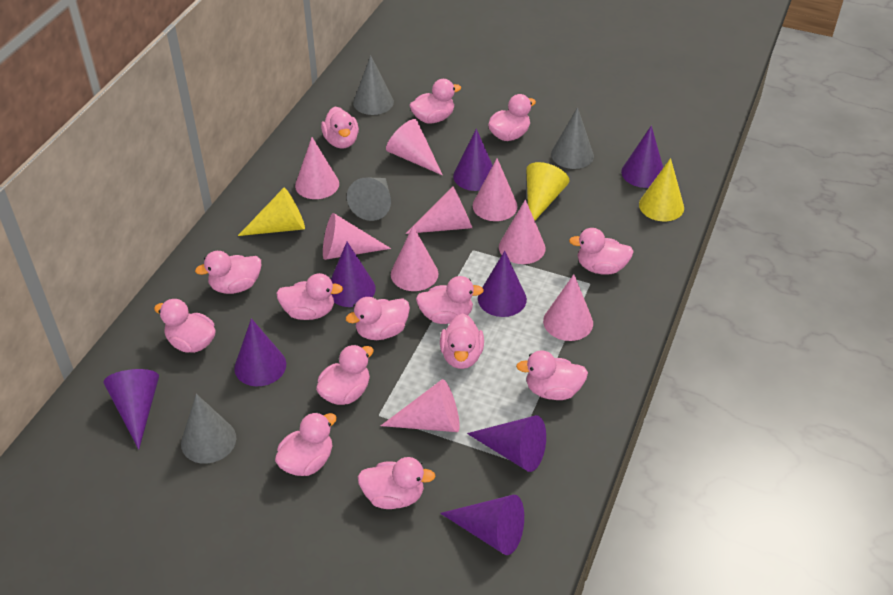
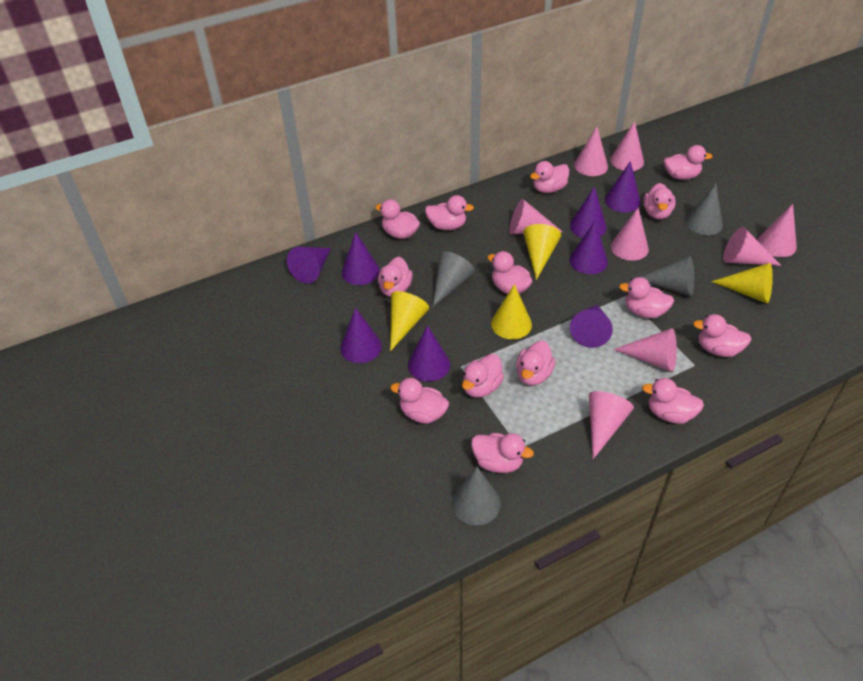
pink cone: 9 -> 8
yellow cone: 3 -> 4

